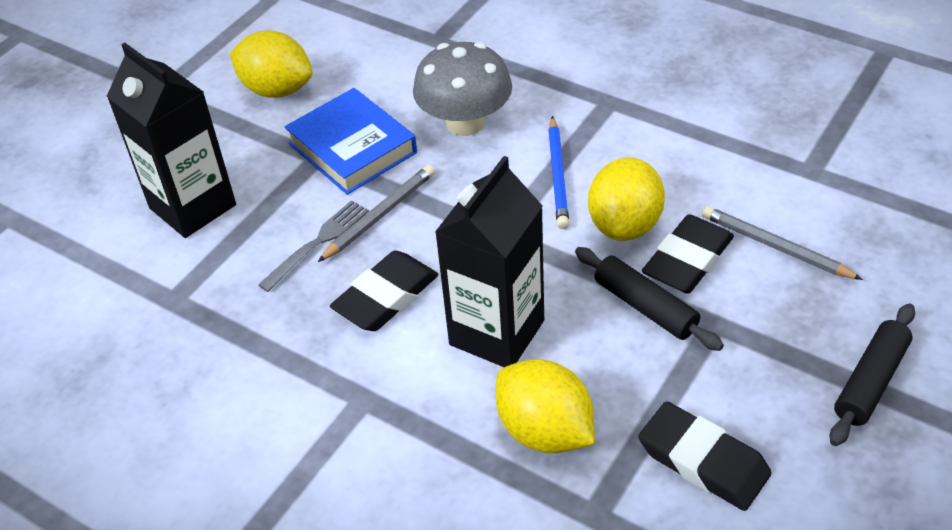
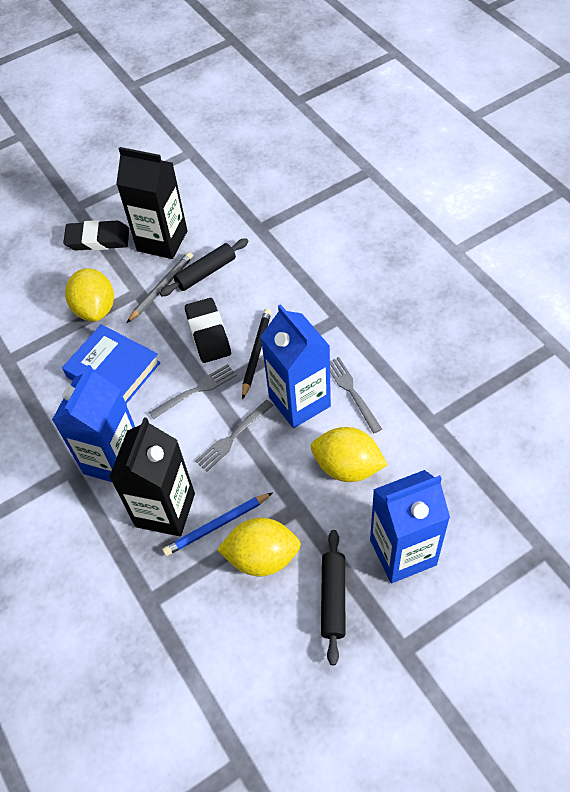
black eraser: 3 -> 2
black pencil: 0 -> 1
blue carton: 0 -> 3
grey fork: 1 -> 3
grey mushroom: 1 -> 0
grey pencil: 2 -> 1

